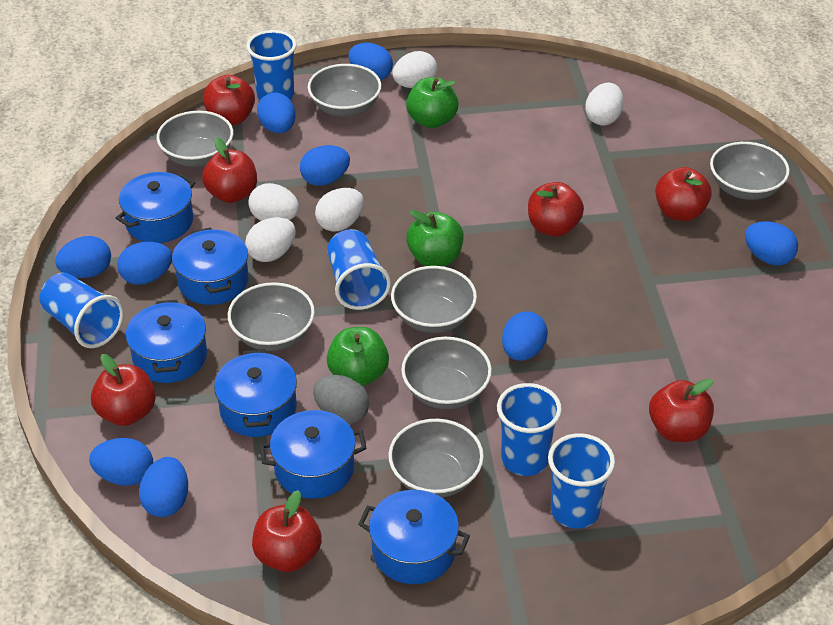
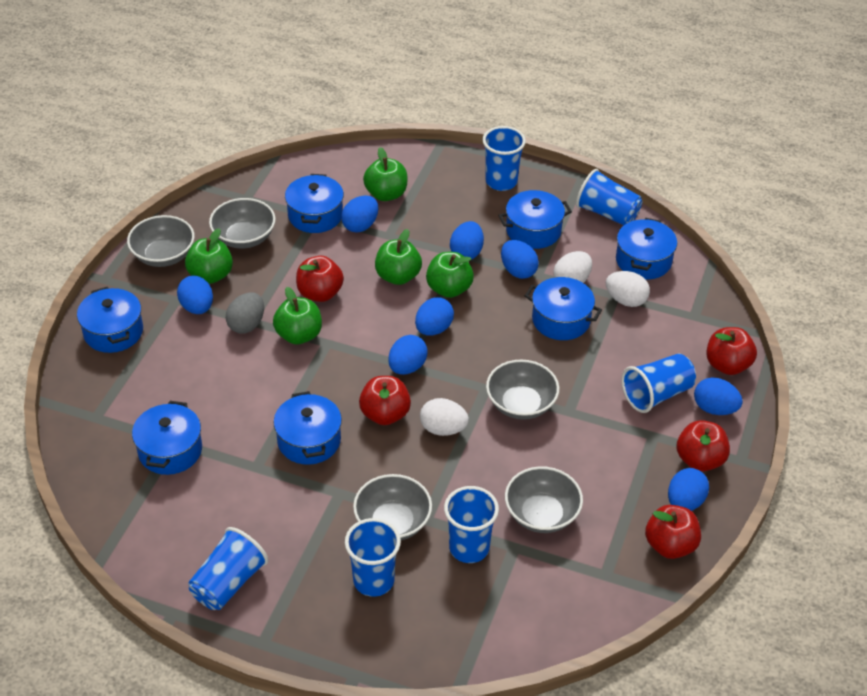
blue cup: 5 -> 6
blue egg: 9 -> 8
blue pot: 6 -> 7
green apple: 3 -> 5
grey bowl: 7 -> 5
red apple: 7 -> 5
white egg: 5 -> 3

